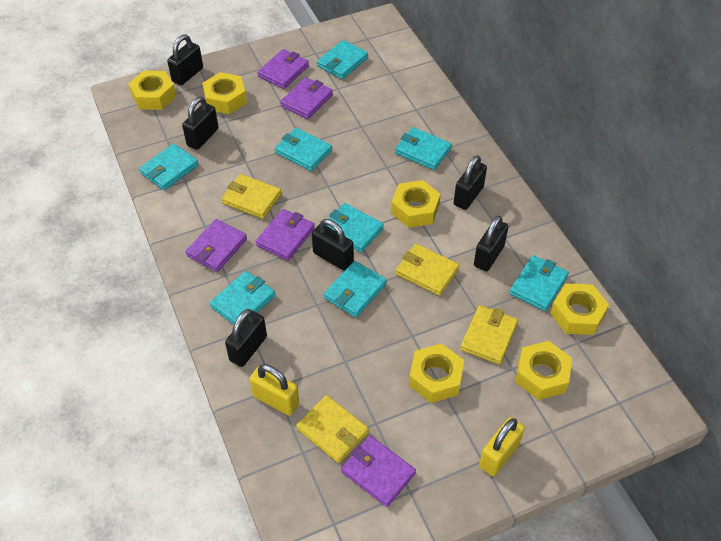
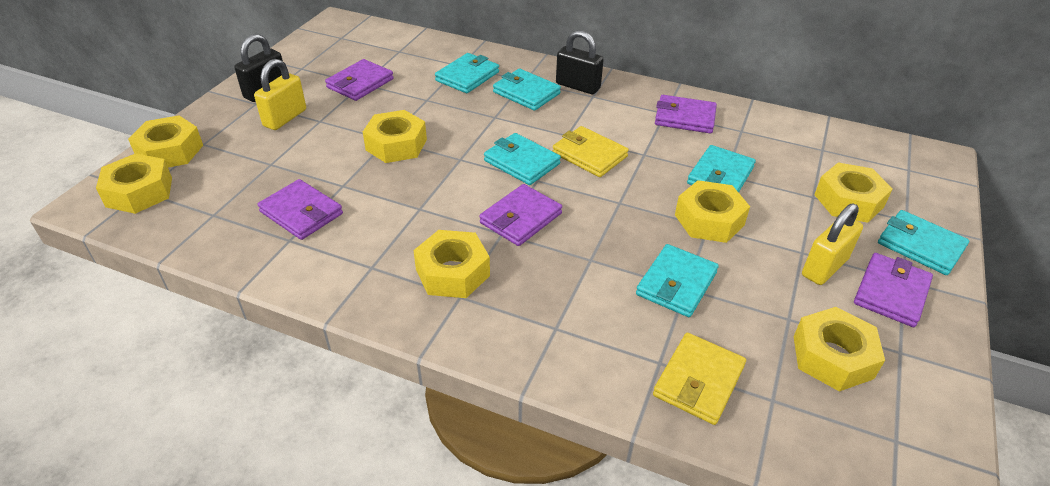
black padlock: 6 -> 2
turquoise wallet: 8 -> 6
yellow nut: 6 -> 7
yellow wallet: 4 -> 2

